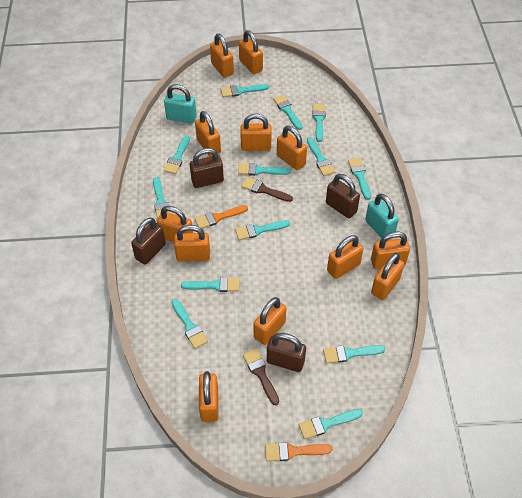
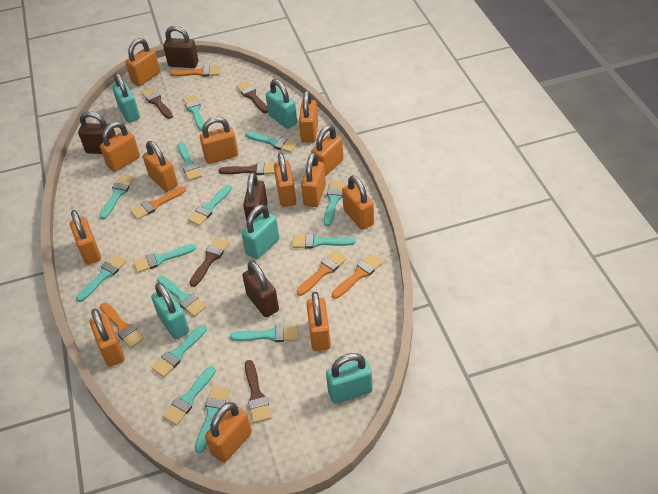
brown brush: 2 -> 5
orange brush: 2 -> 5
orange padlock: 12 -> 13
turquoise brush: 13 -> 14
turquoise padlock: 2 -> 5

